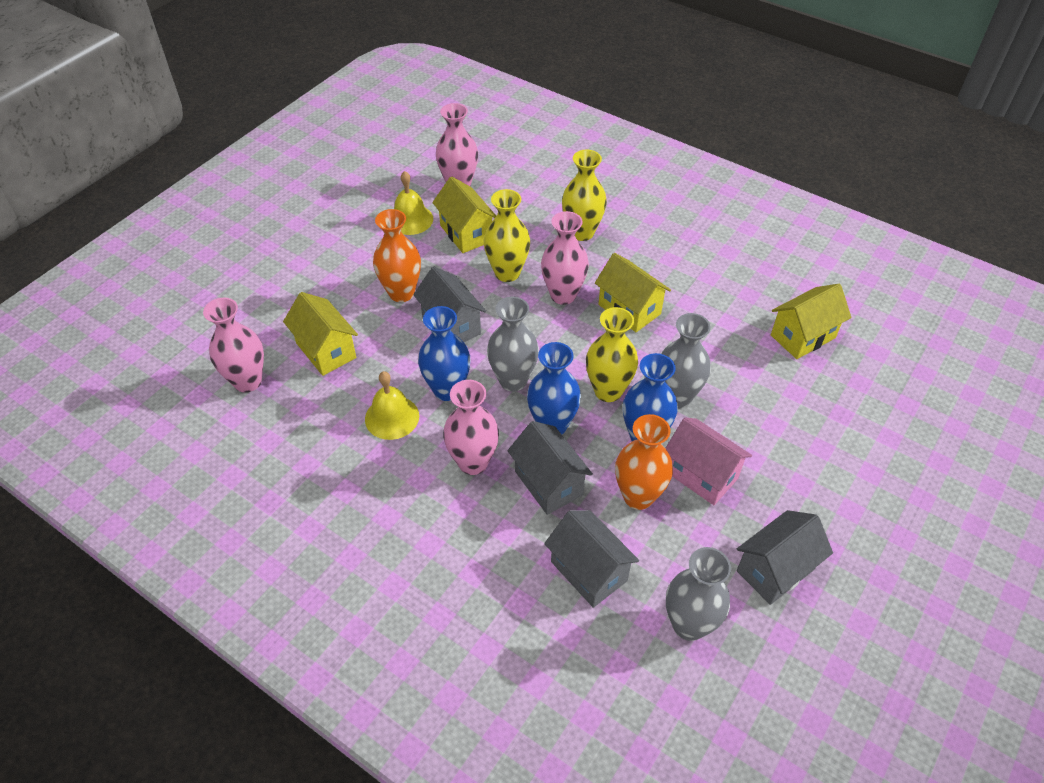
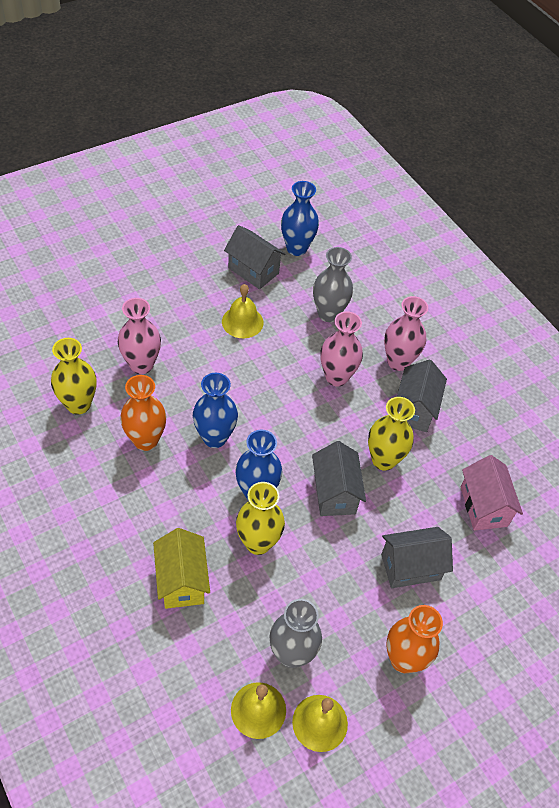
grey vase: 3 -> 2
pink vase: 4 -> 3
yellow bell: 2 -> 3
yellow house: 4 -> 1

